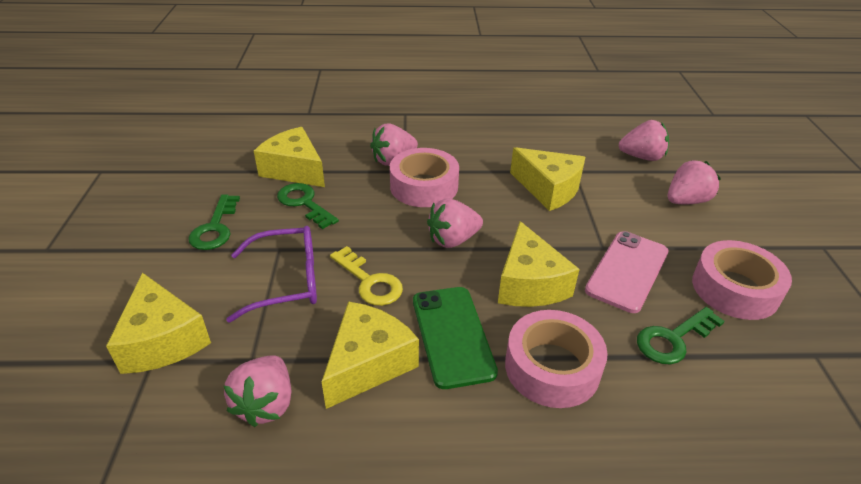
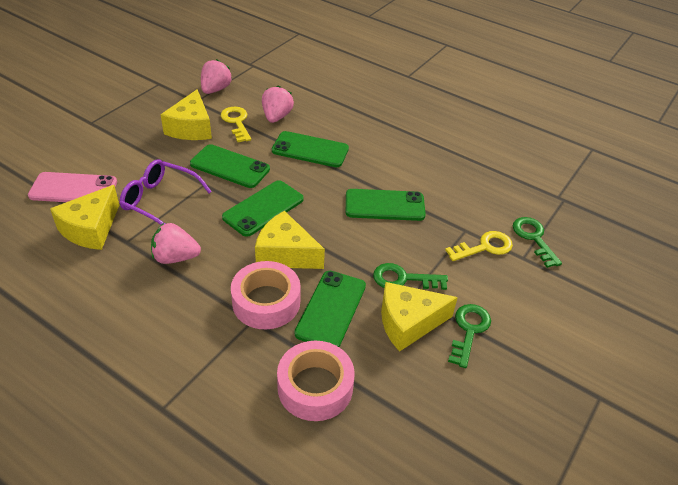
green phone: 1 -> 5
pink strawberry: 5 -> 3
pink tape: 3 -> 2
yellow cheese: 5 -> 4
yellow key: 1 -> 2

